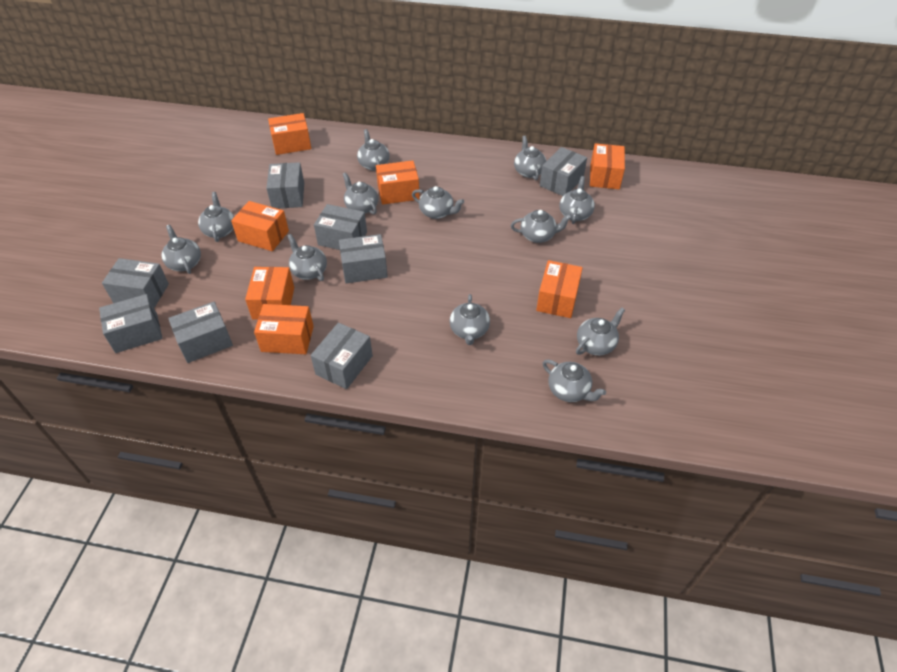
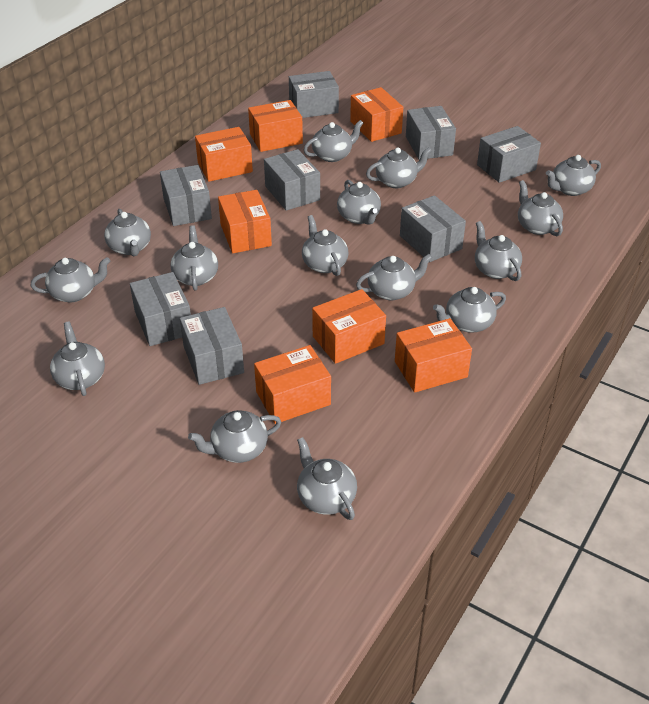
grey teapot: 12 -> 15

